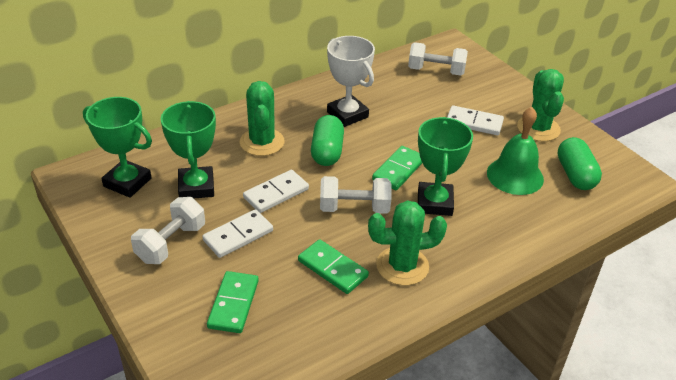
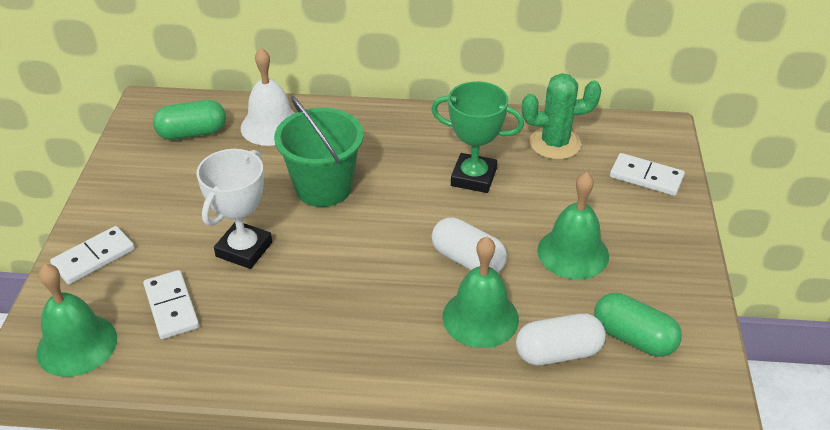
green bell: 1 -> 3
green bucket: 0 -> 1
green cactus: 3 -> 1
green domino: 3 -> 0
green trophy: 3 -> 1
white bell: 0 -> 1
white capsule: 0 -> 2
white dumbbell: 3 -> 0

